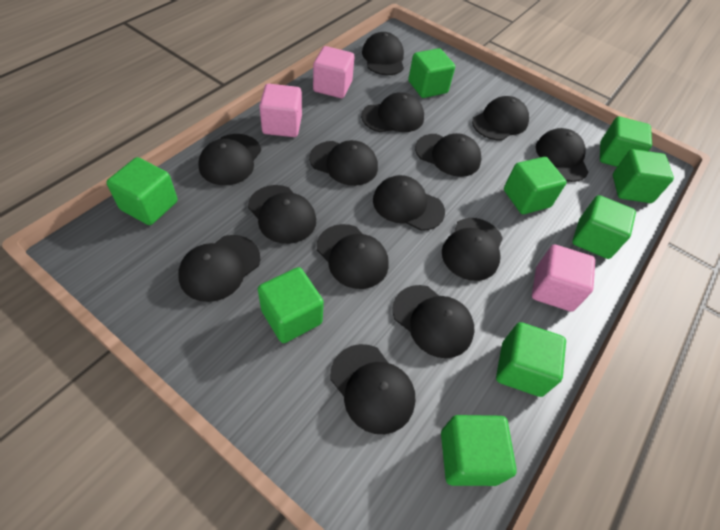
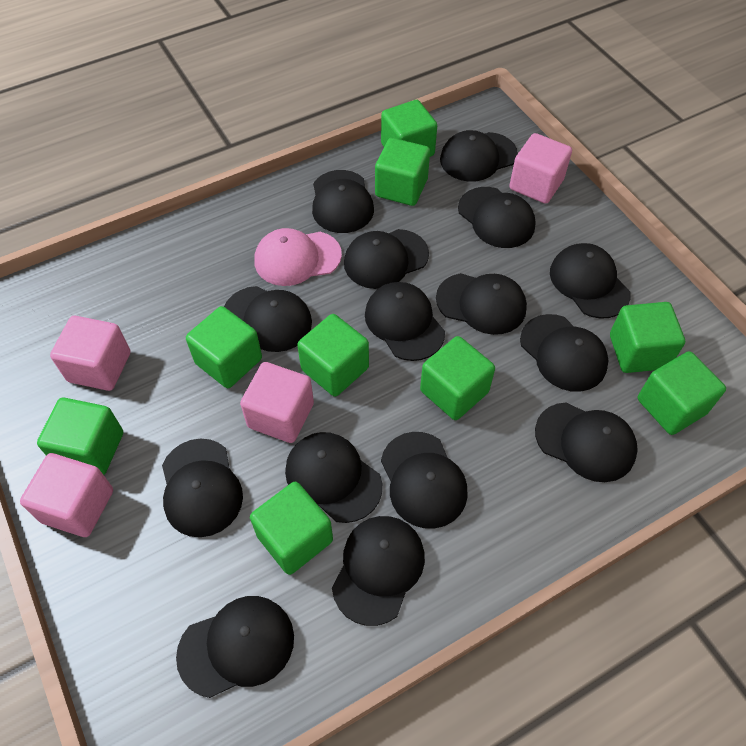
black cap: 14 -> 15
pink cap: 0 -> 1
pink cube: 3 -> 4

